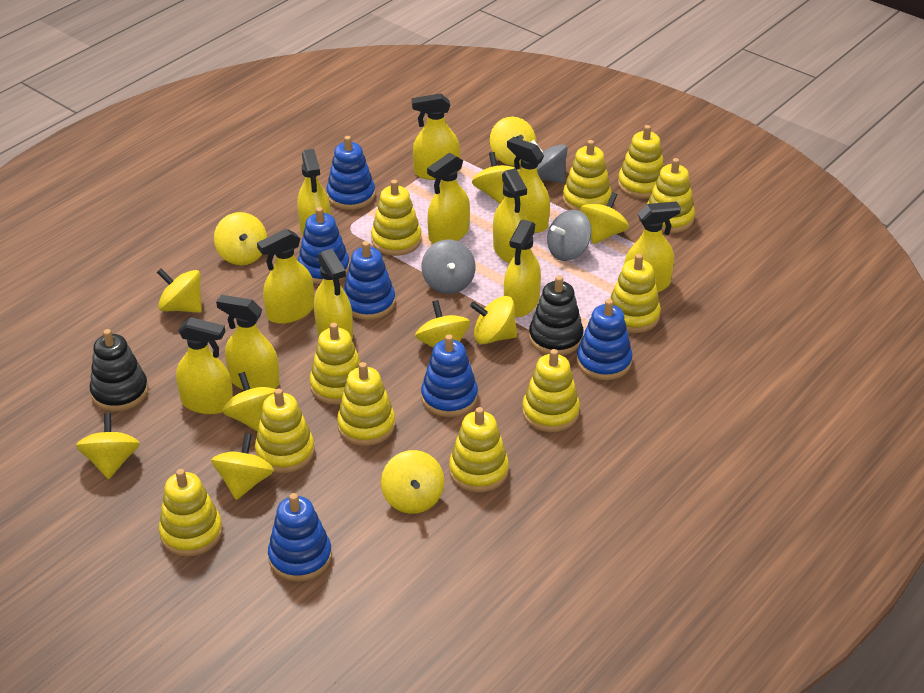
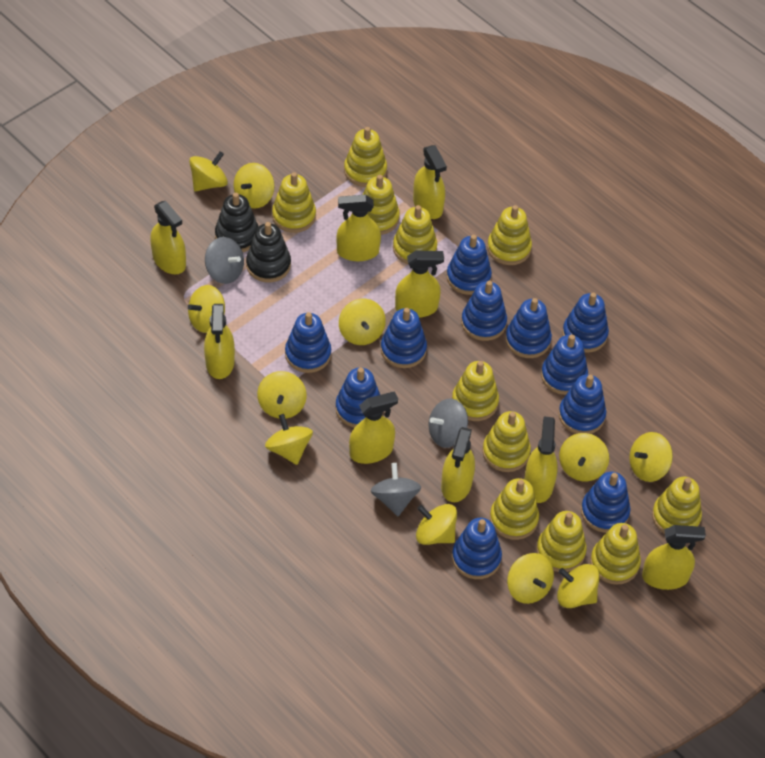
blue stacking toy: 6 -> 11
yellow spray bottle: 11 -> 9

